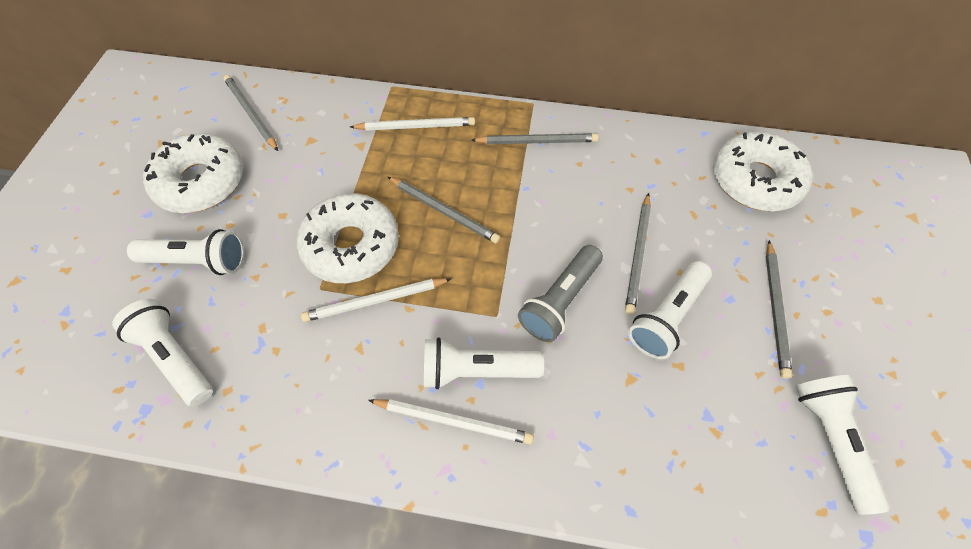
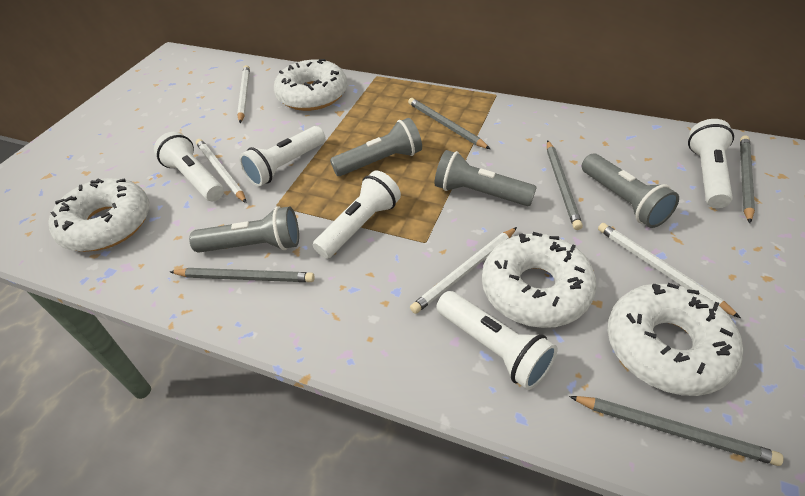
grey flashlight: 1 -> 4
white donut: 3 -> 4
white pencil: 3 -> 4

